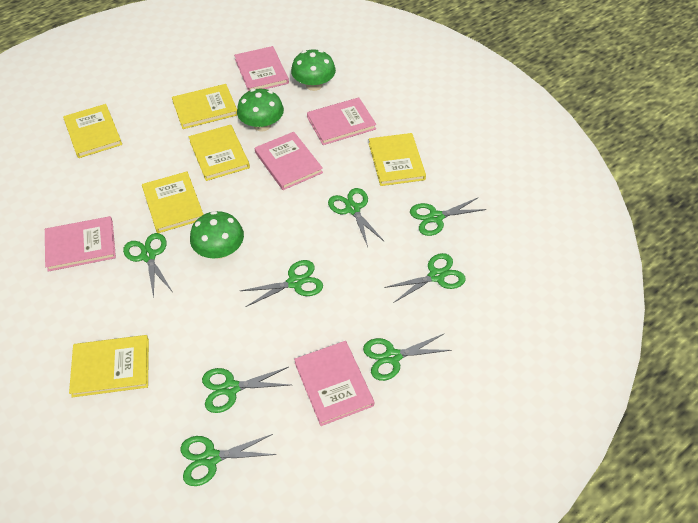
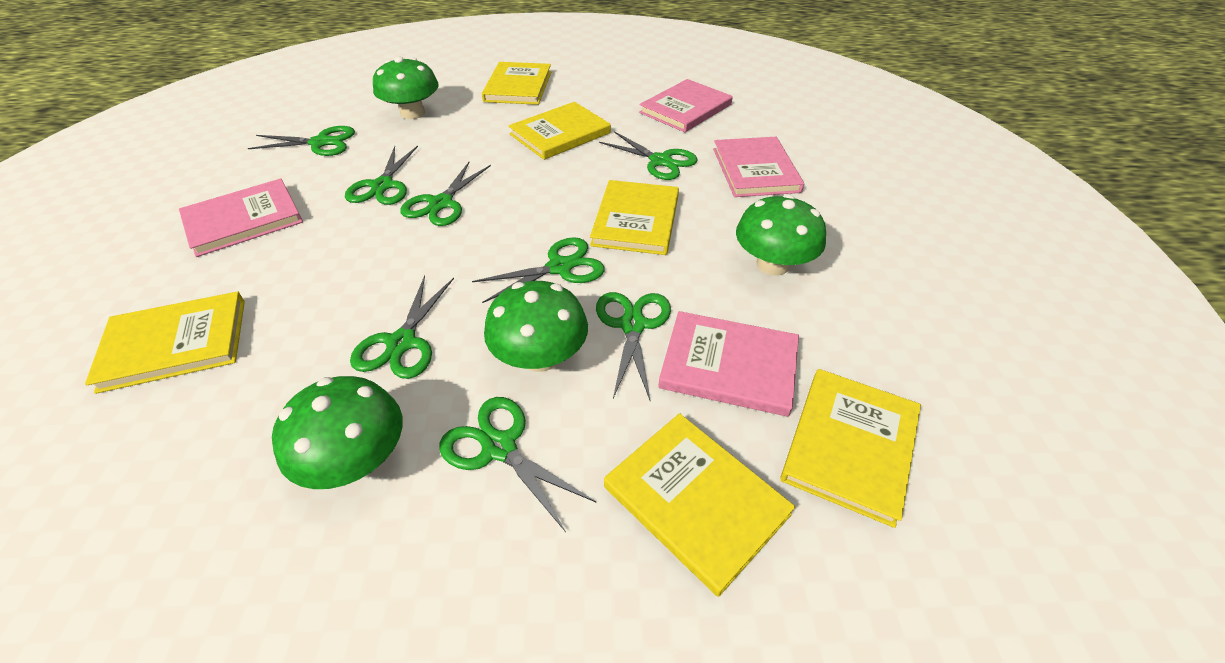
green mushroom: 3 -> 4
pink book: 5 -> 4

